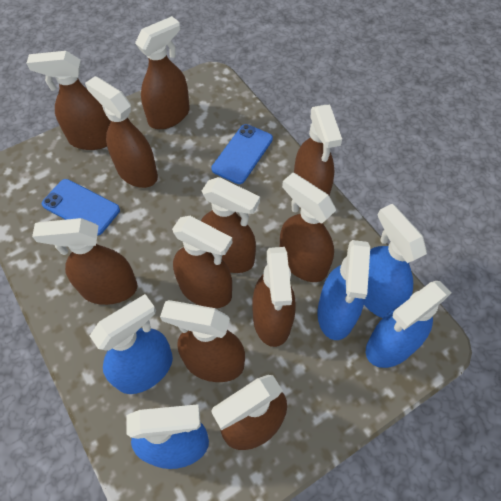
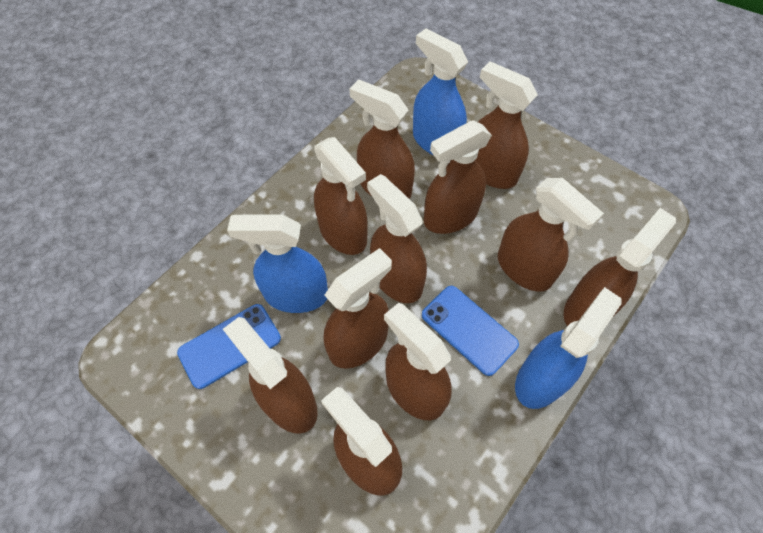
blue spray bottle: 5 -> 3

